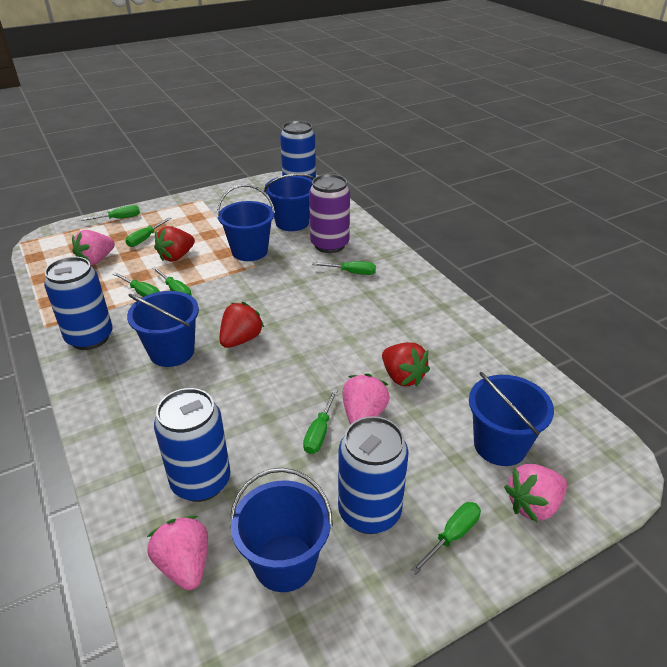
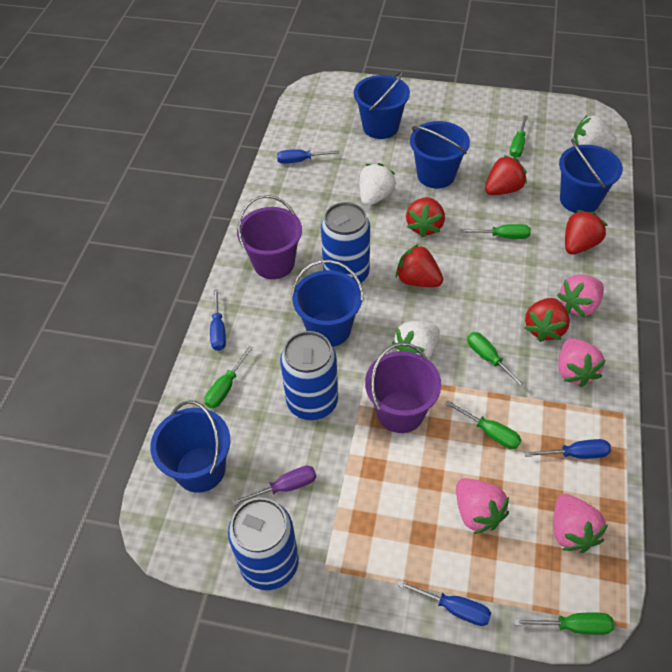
blue can: 4 -> 3
blue screwdriver: 0 -> 4
green screwdriver: 7 -> 6
purple bucket: 0 -> 2
purple can: 1 -> 0
purple screwdriver: 0 -> 1
red strawberry: 3 -> 5
white strawberry: 0 -> 3

